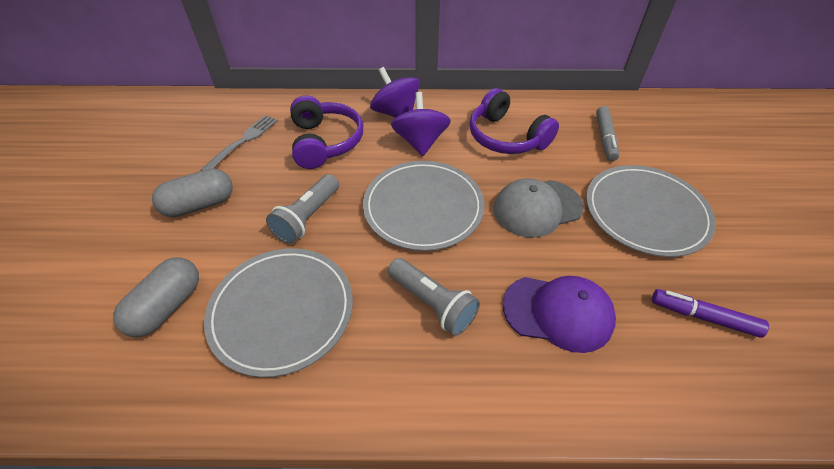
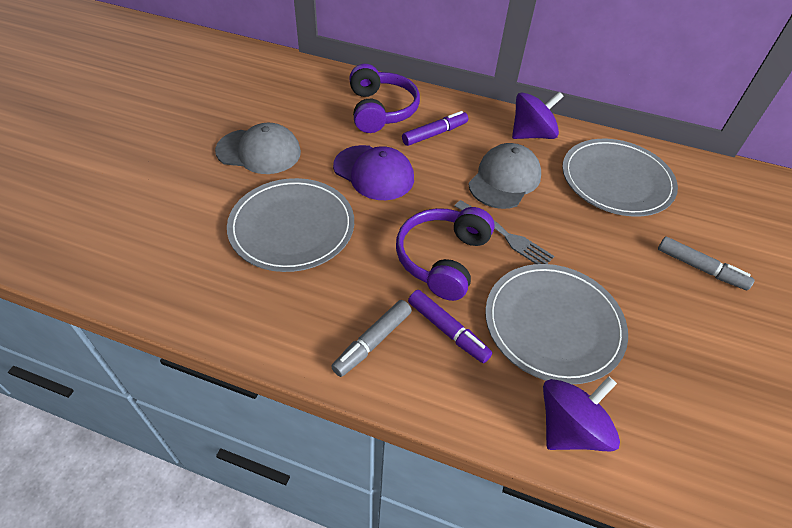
grey cap: 1 -> 2
grey capsule: 2 -> 0
grey flashlight: 2 -> 0
grey marker: 1 -> 2
purple marker: 1 -> 2

